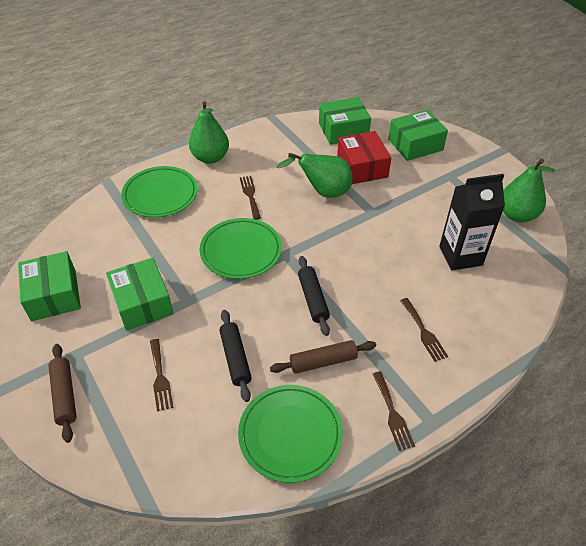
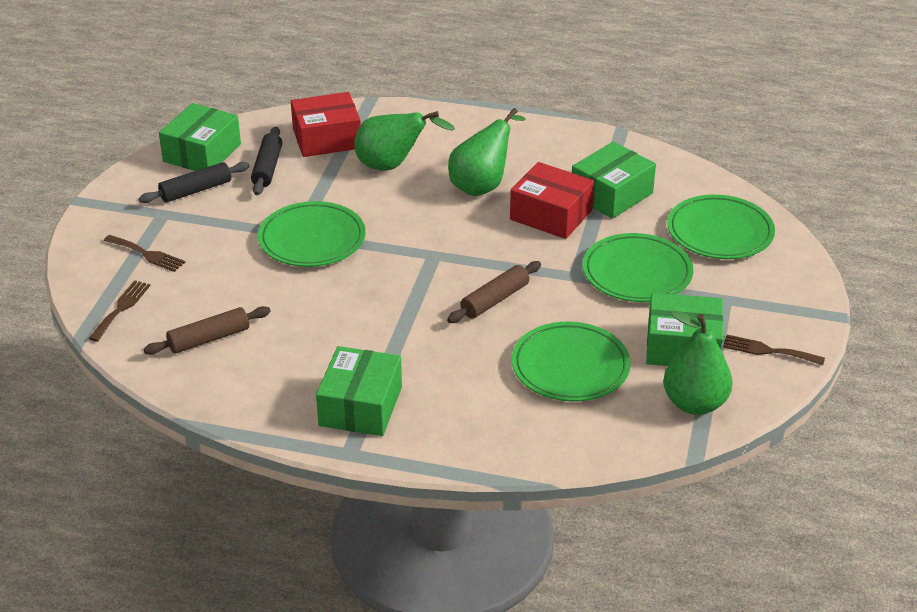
black carton: 1 -> 0
brown fork: 4 -> 3
green plate: 3 -> 4
red box: 1 -> 2

